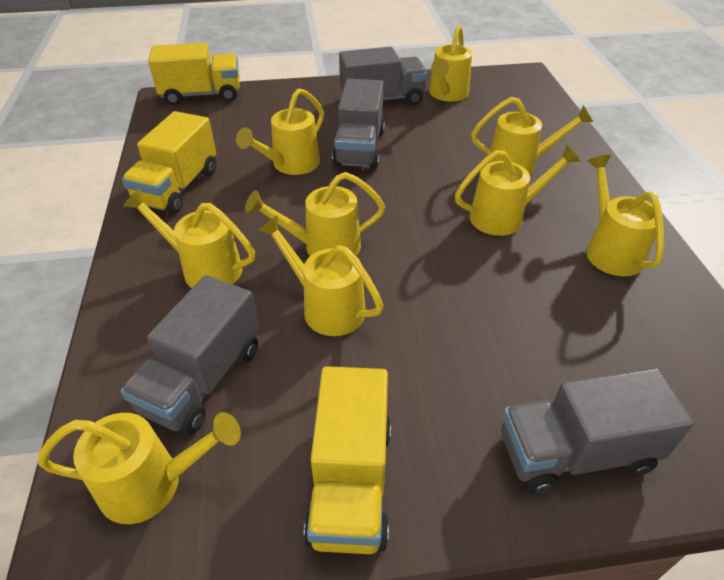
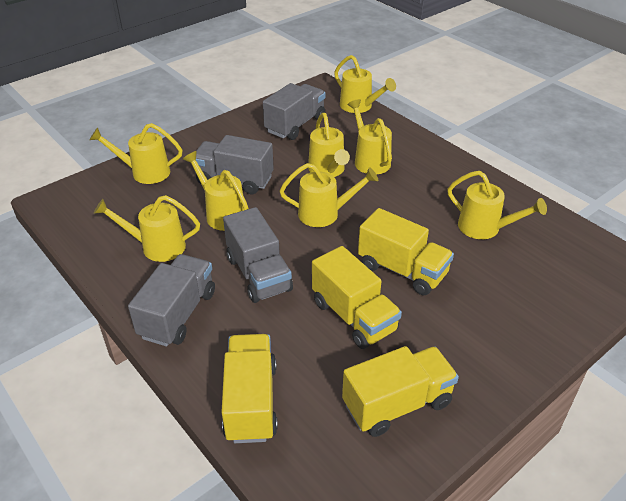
yellow truck: 3 -> 4
yellow watering can: 9 -> 8

